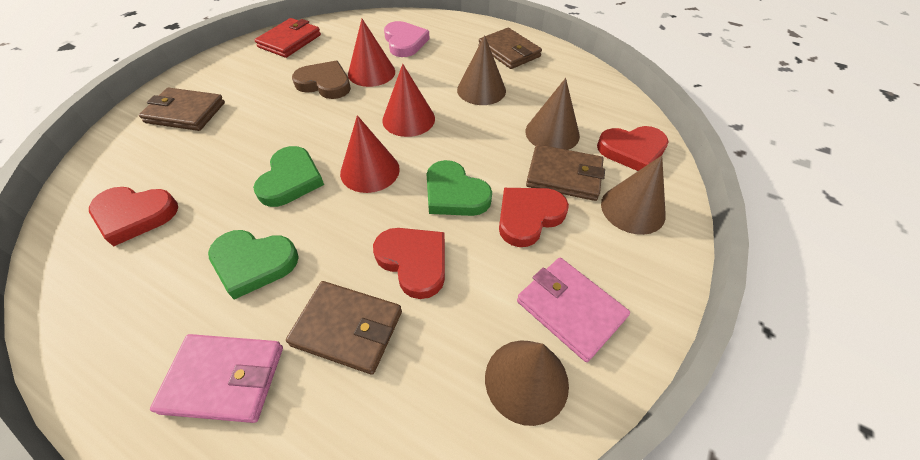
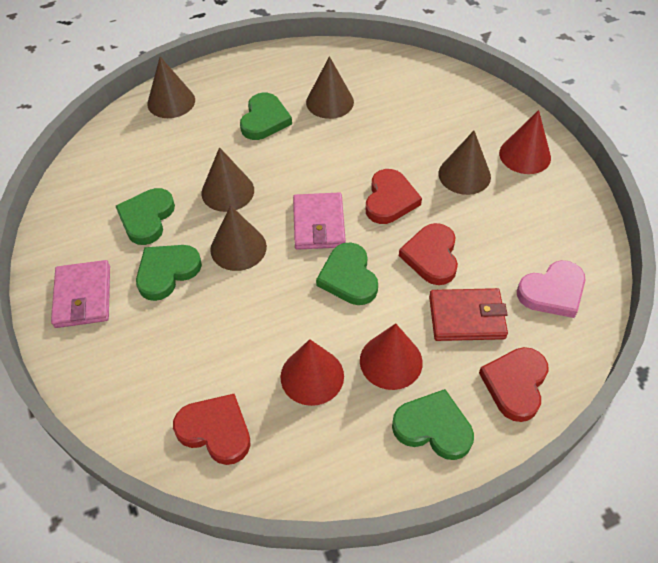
brown cone: 4 -> 5
brown heart: 1 -> 0
brown wallet: 4 -> 0
green heart: 3 -> 5

